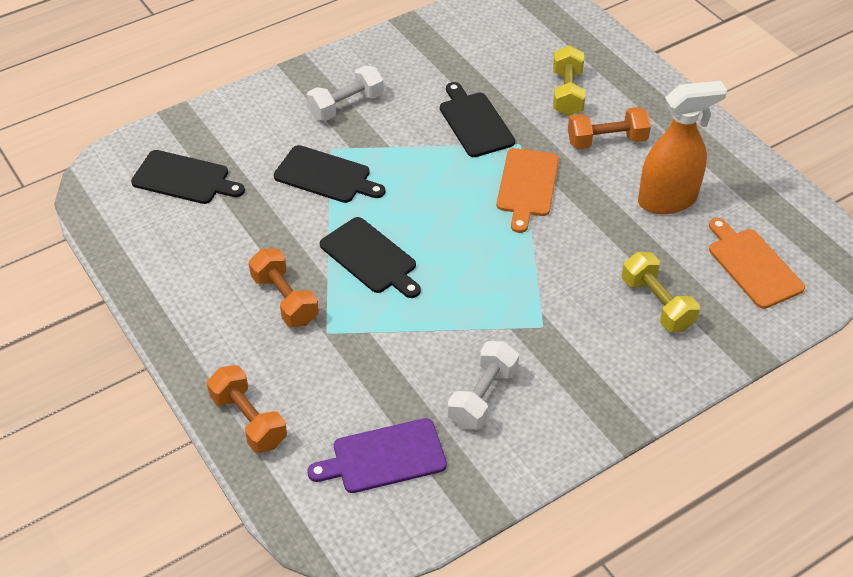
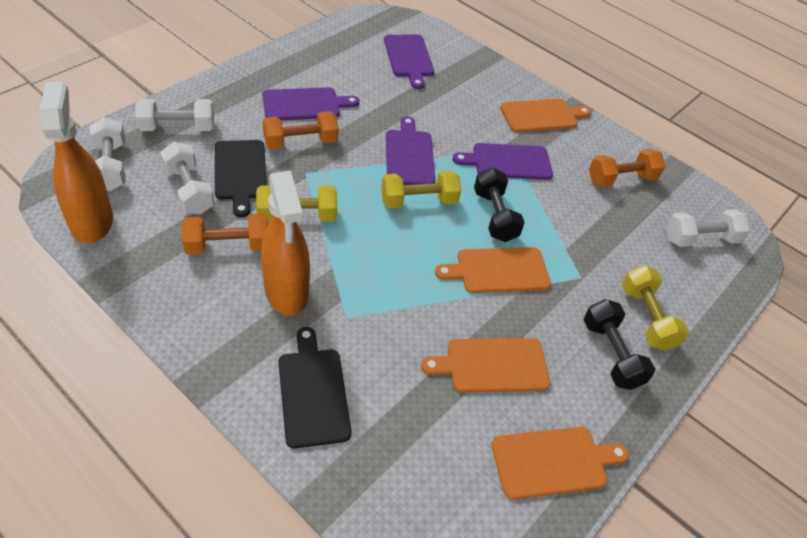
black cutting board: 4 -> 2
black dumbbell: 0 -> 2
orange cutting board: 2 -> 4
orange spray bottle: 1 -> 2
purple cutting board: 1 -> 4
white dumbbell: 2 -> 4
yellow dumbbell: 2 -> 3

